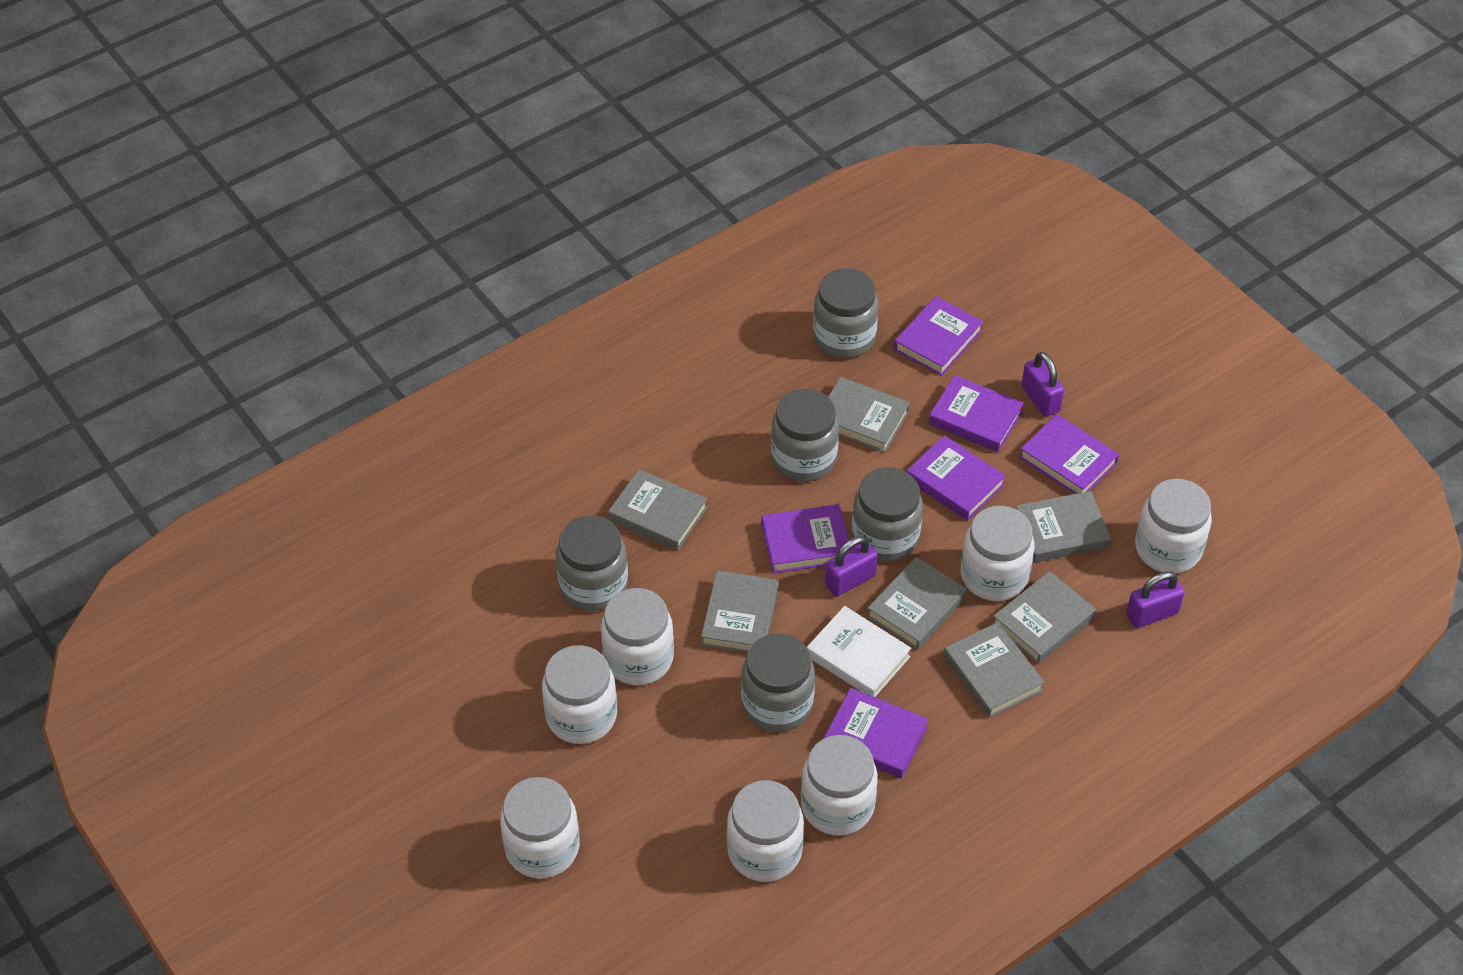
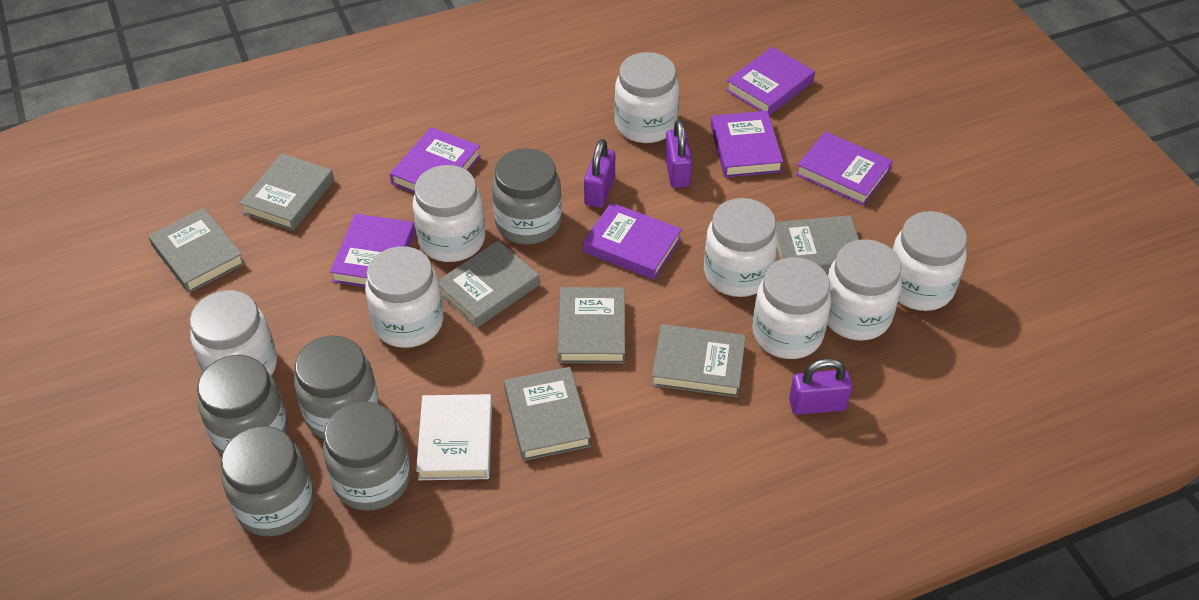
white jar: 7 -> 8

